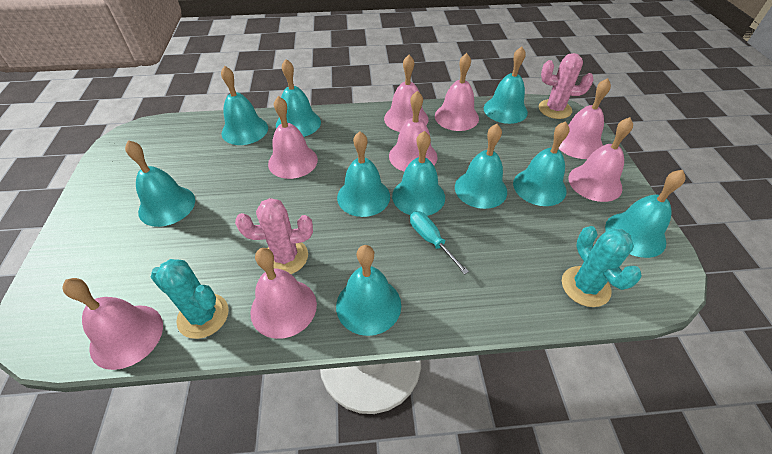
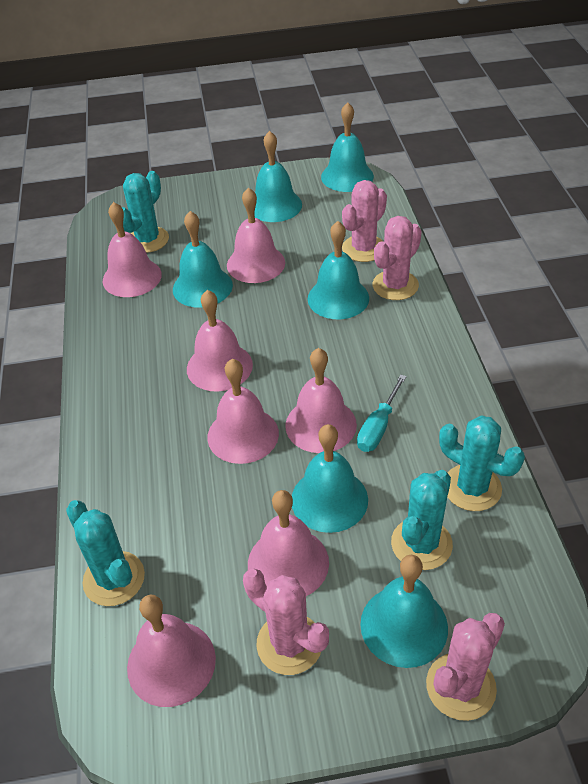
pink bell: 8 -> 7
pink cactus: 2 -> 4
turquoise bell: 10 -> 6
turquoise cactus: 2 -> 4

